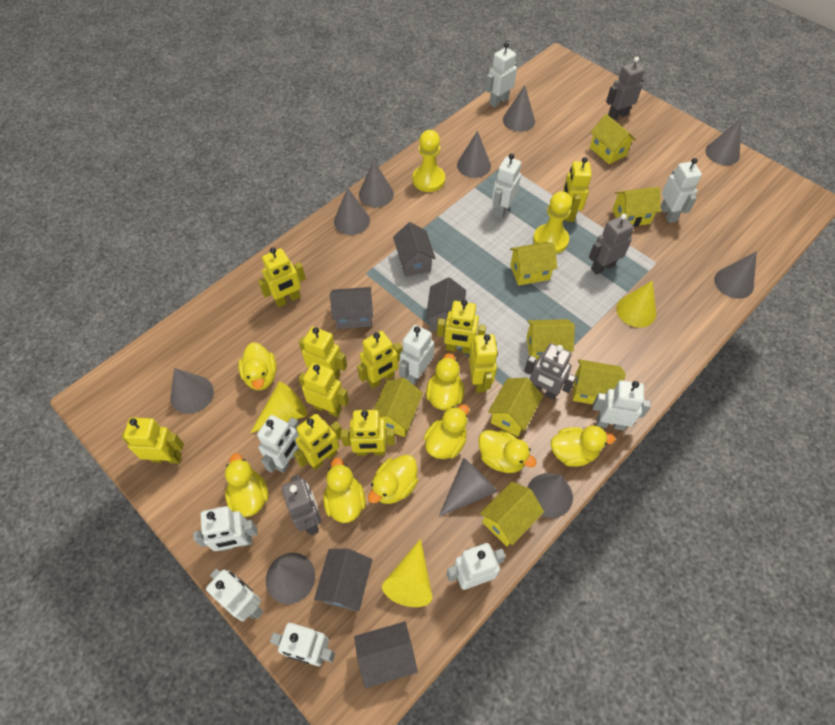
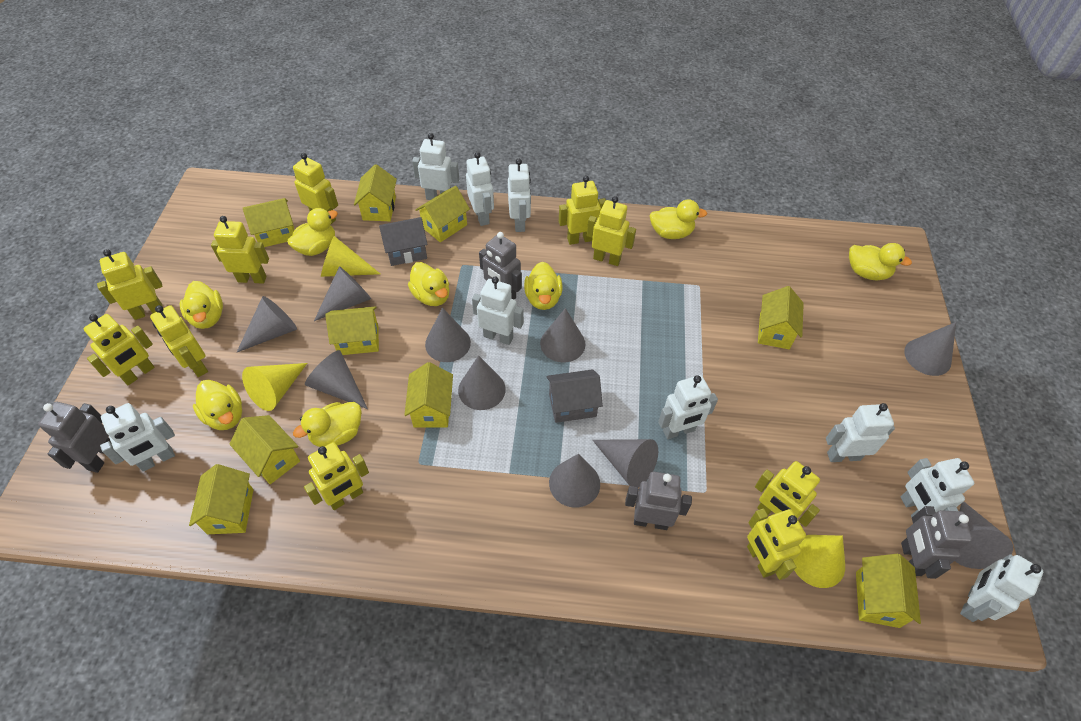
grey house: 5 -> 2
white robot: 10 -> 9
yellow house: 8 -> 9
yellow pawn: 2 -> 0

